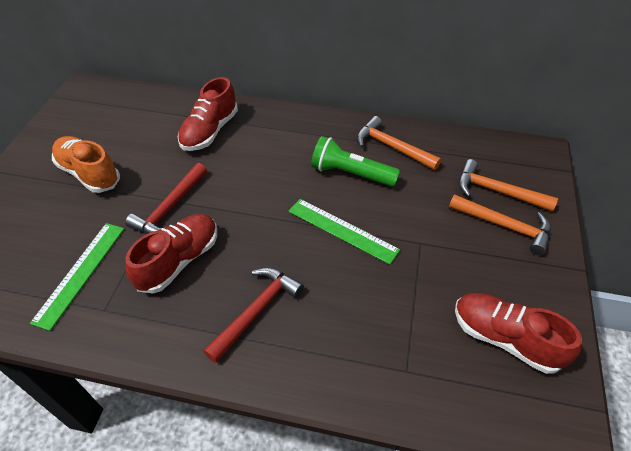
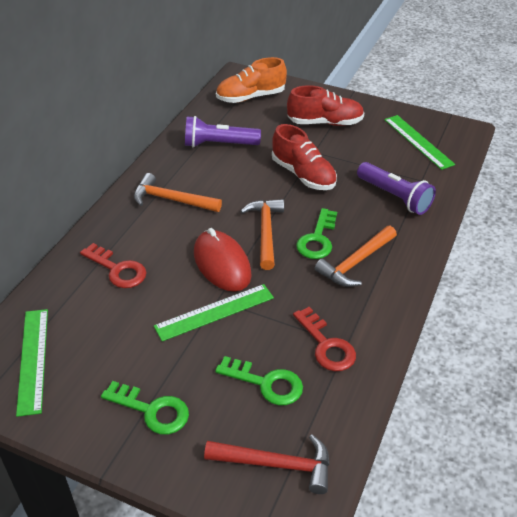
green flashlight: 1 -> 0
green key: 0 -> 3
green ruler: 2 -> 3
purple flashlight: 0 -> 2
red hammer: 2 -> 1
red key: 0 -> 2
red mouse: 0 -> 1
red shoe: 3 -> 2

